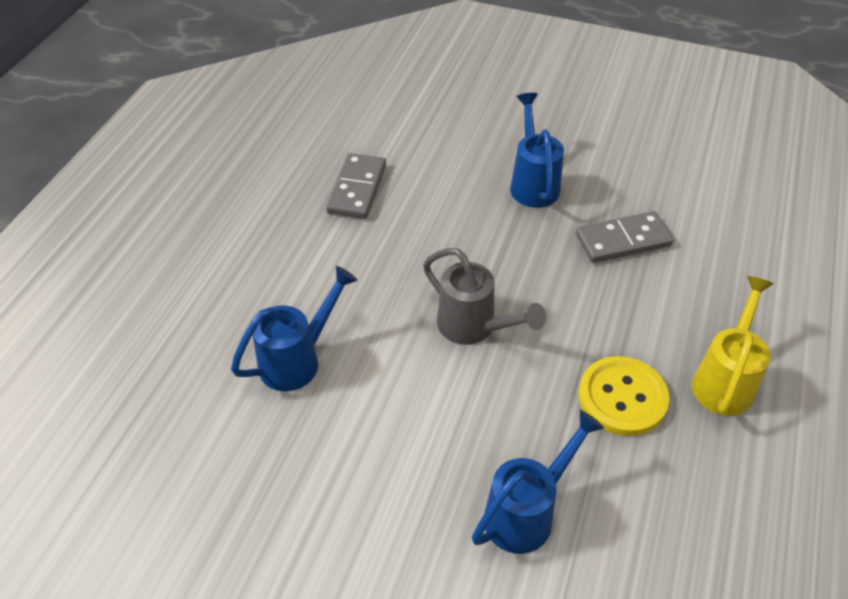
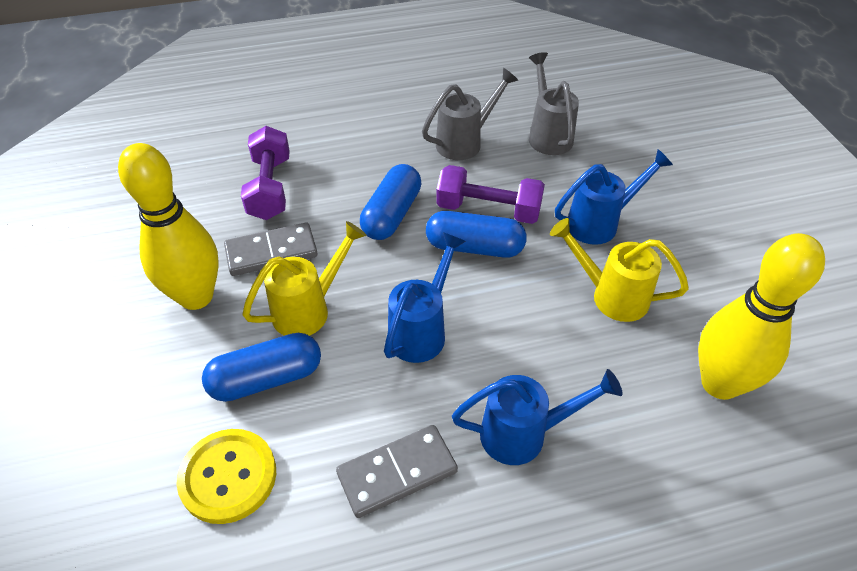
blue capsule: 0 -> 3
grey watering can: 1 -> 2
purple dumbbell: 0 -> 2
yellow bowling pin: 0 -> 2
yellow watering can: 1 -> 2

